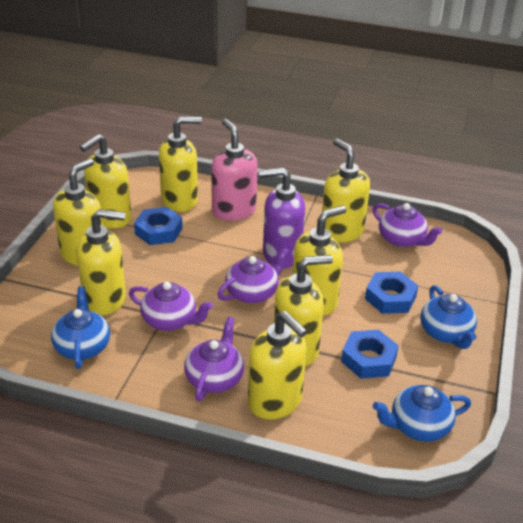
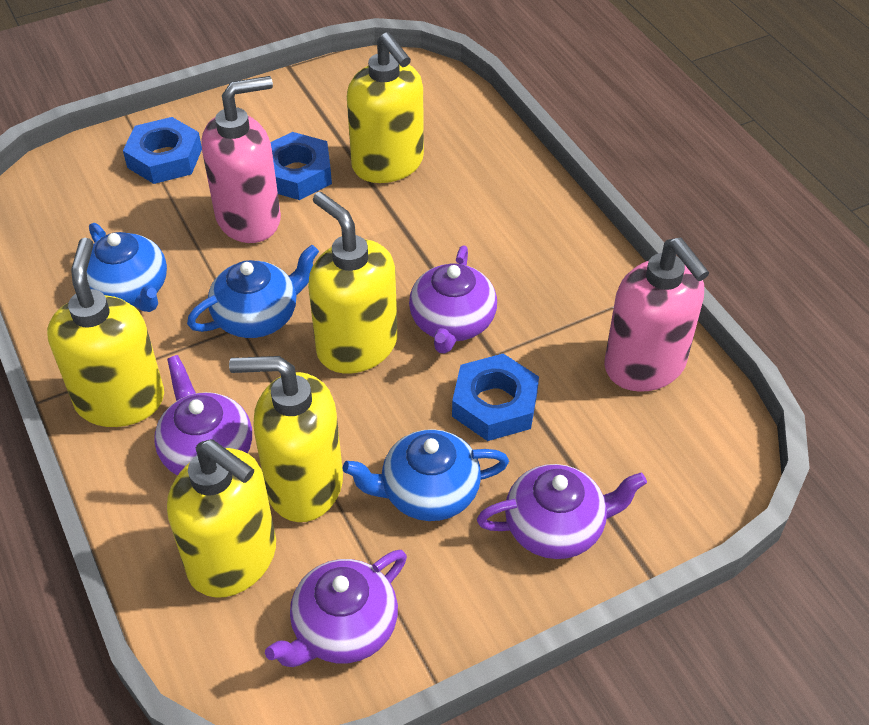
pink soap dispenser: 1 -> 2
purple soap dispenser: 1 -> 0
yellow soap dispenser: 8 -> 5

